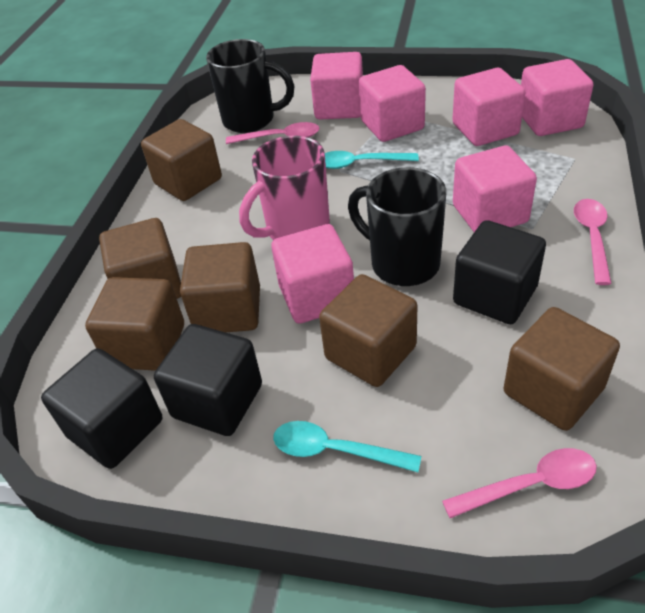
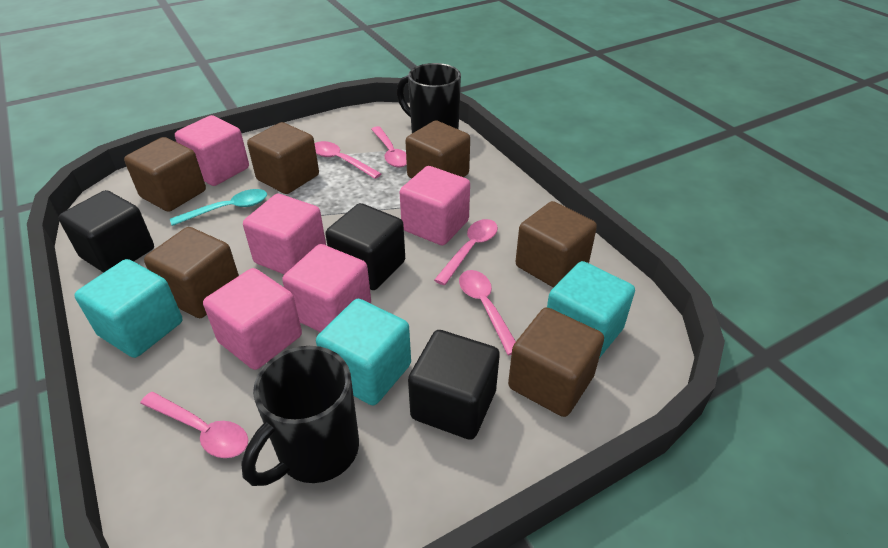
pink cube: 6 -> 5
pink mug: 1 -> 0
pink spoon: 3 -> 5
turquoise cube: 0 -> 3
turquoise spoon: 2 -> 1

